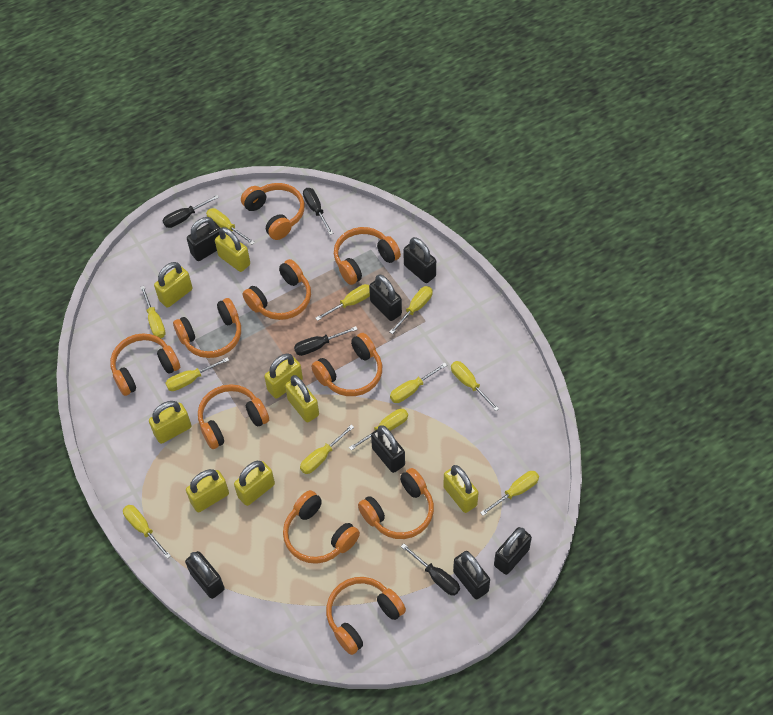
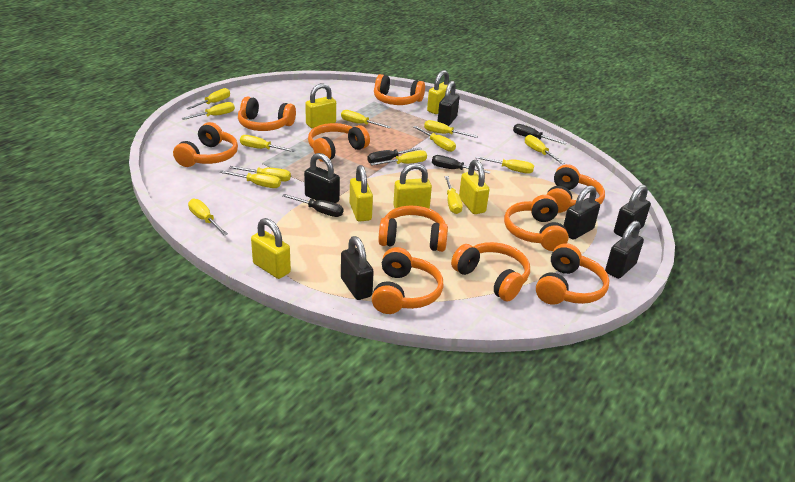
black padlock: 7 -> 6
yellow padlock: 8 -> 6
yellow screwdriver: 11 -> 13

